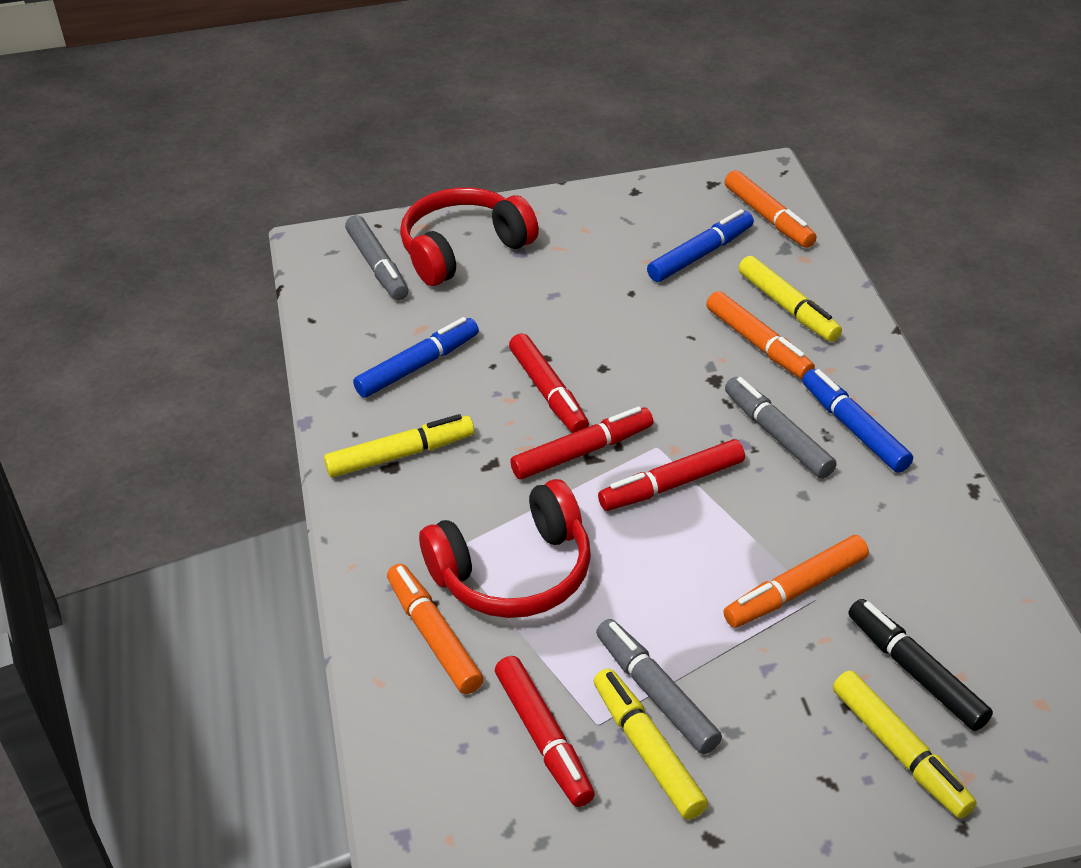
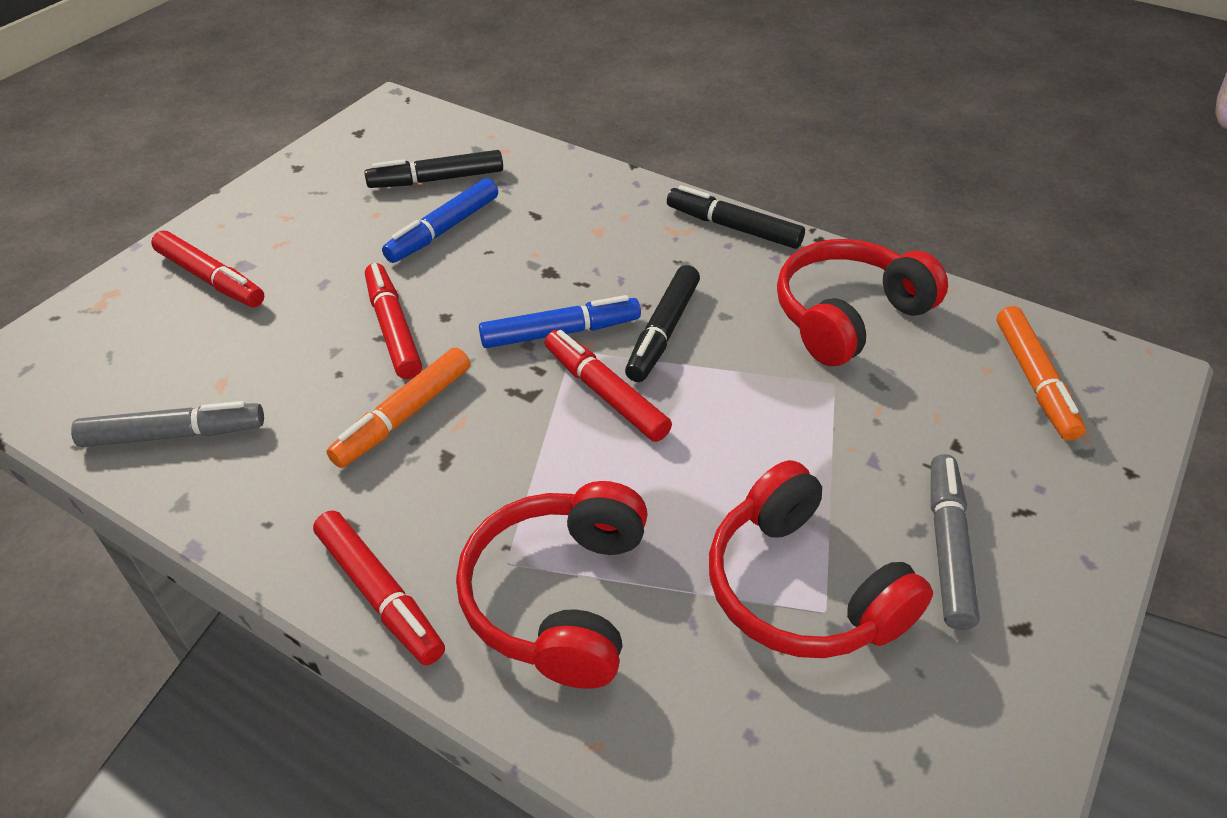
black marker: 1 -> 3
blue marker: 3 -> 2
grey marker: 3 -> 2
orange marker: 4 -> 2
red headphones: 2 -> 3
yellow marker: 4 -> 0

